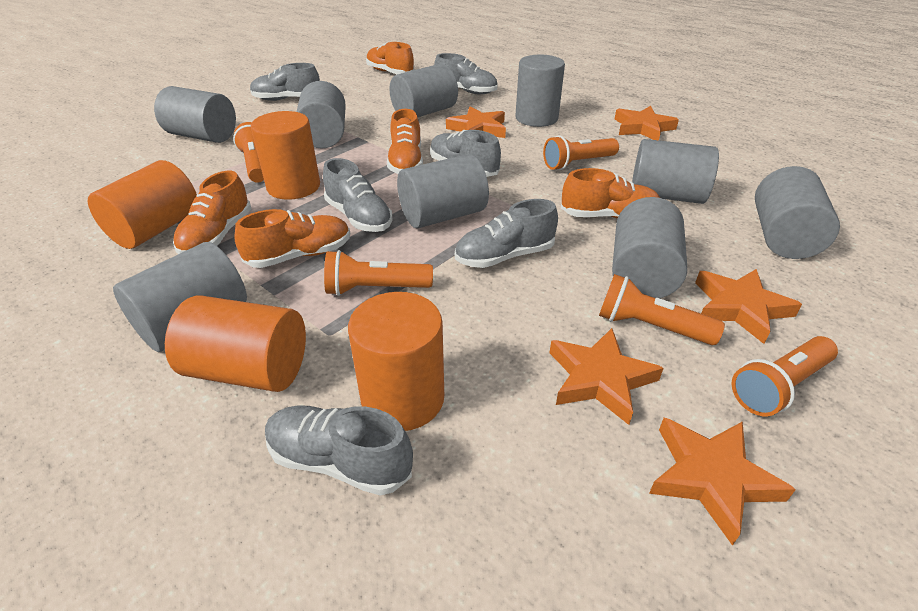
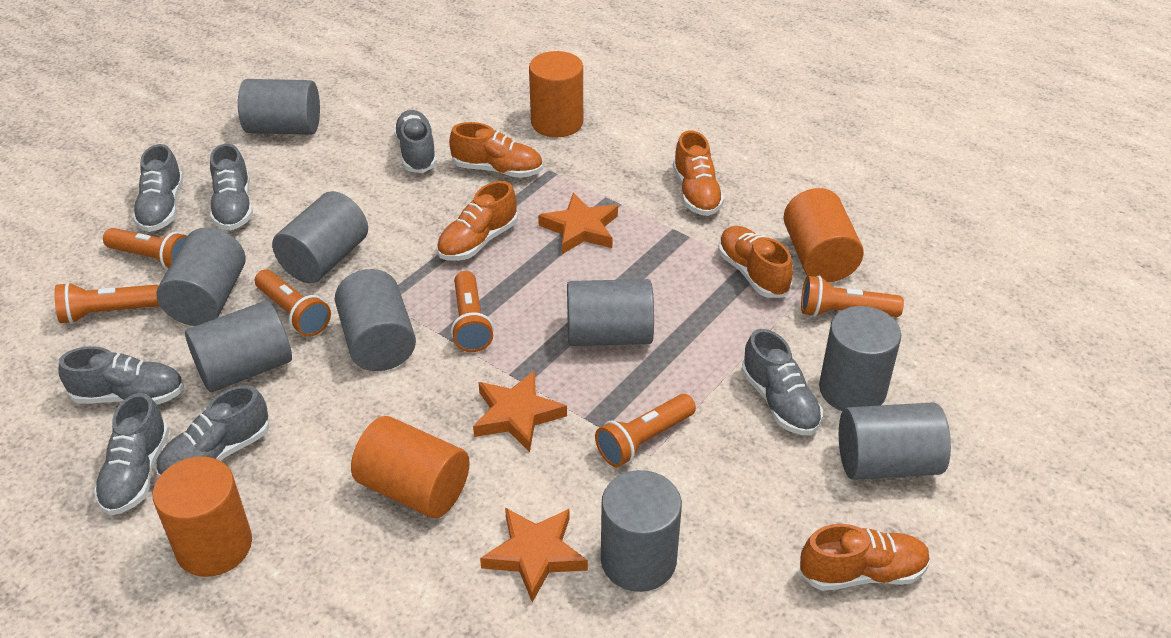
grey shoe: 6 -> 7
orange flashlight: 5 -> 6
orange star: 5 -> 3

